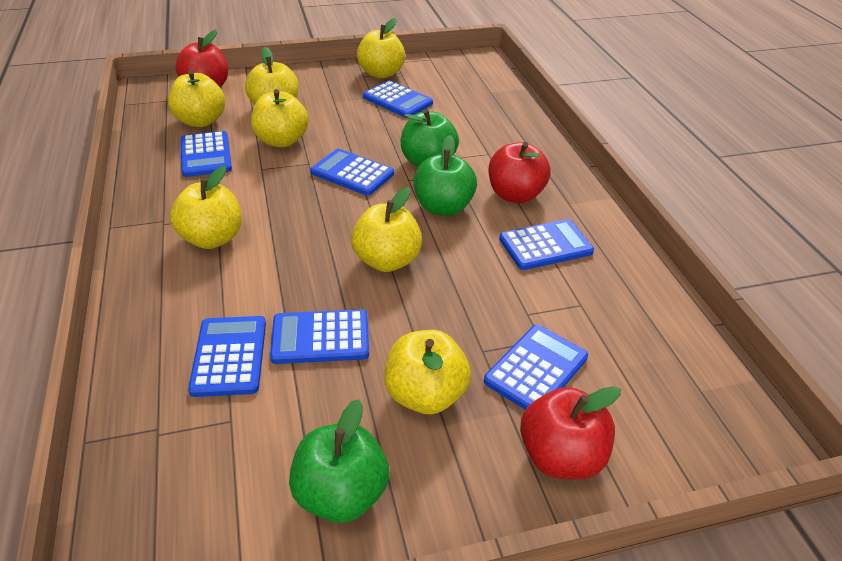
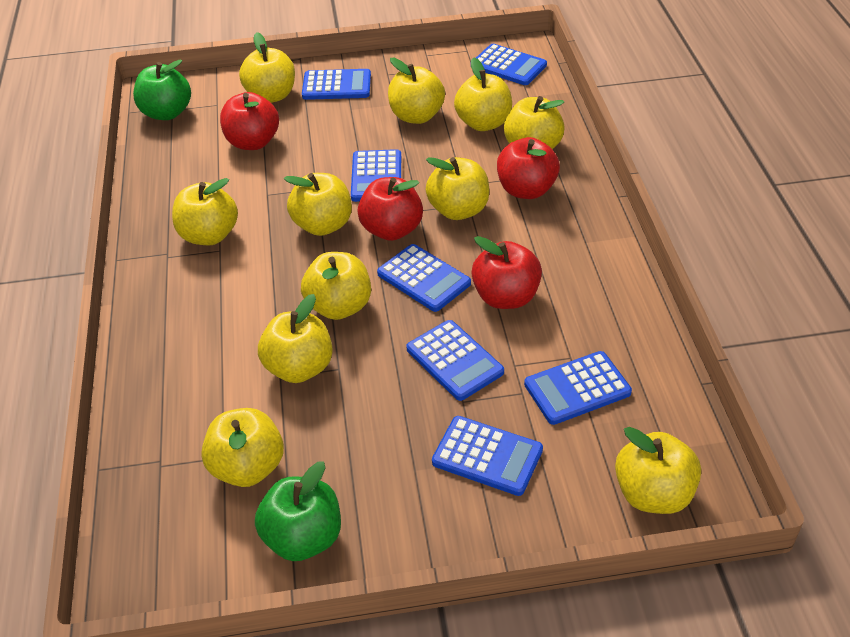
green apple: 3 -> 2
red apple: 3 -> 4
yellow apple: 7 -> 11

